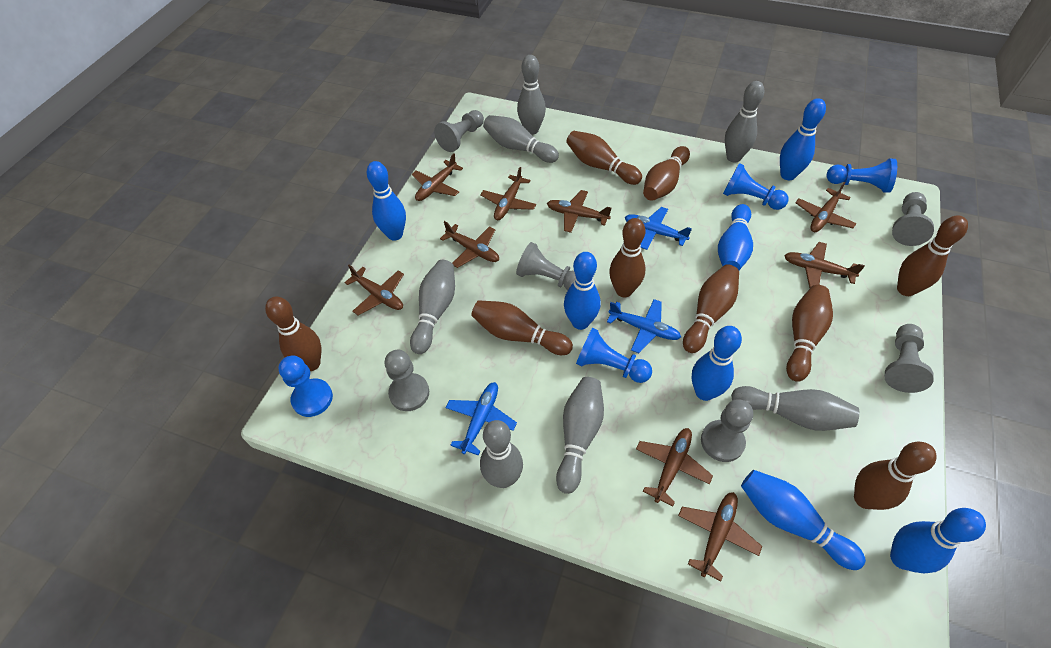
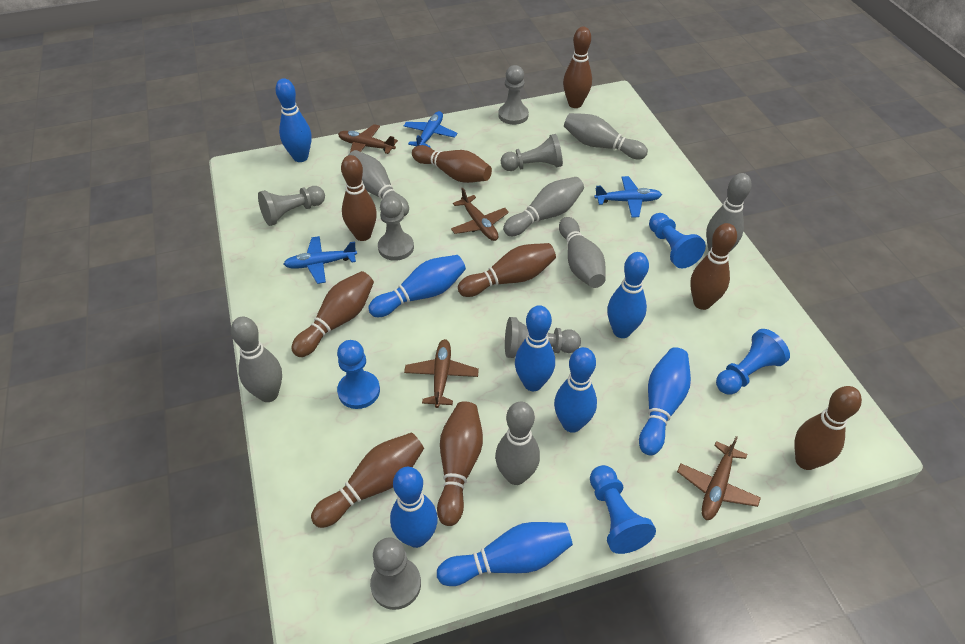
blue bowling pin: 7 -> 8
brown plane: 9 -> 4

